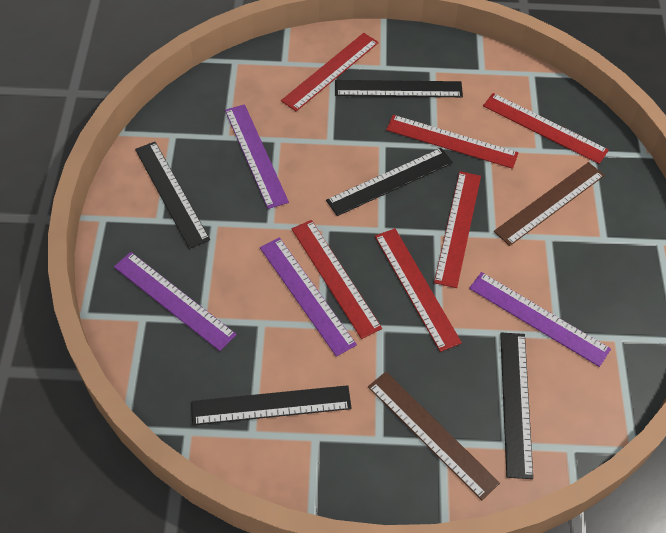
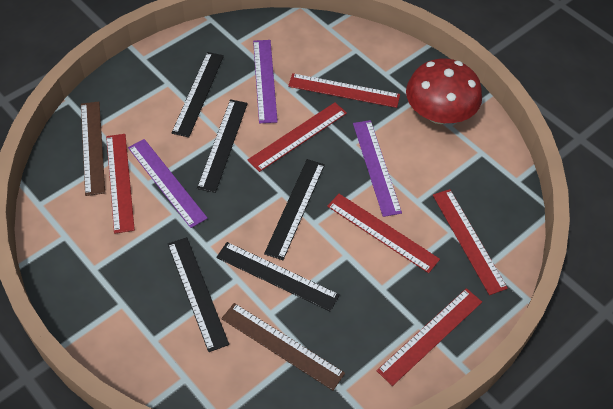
purple ruler: 4 -> 3
red mushroom: 0 -> 1

